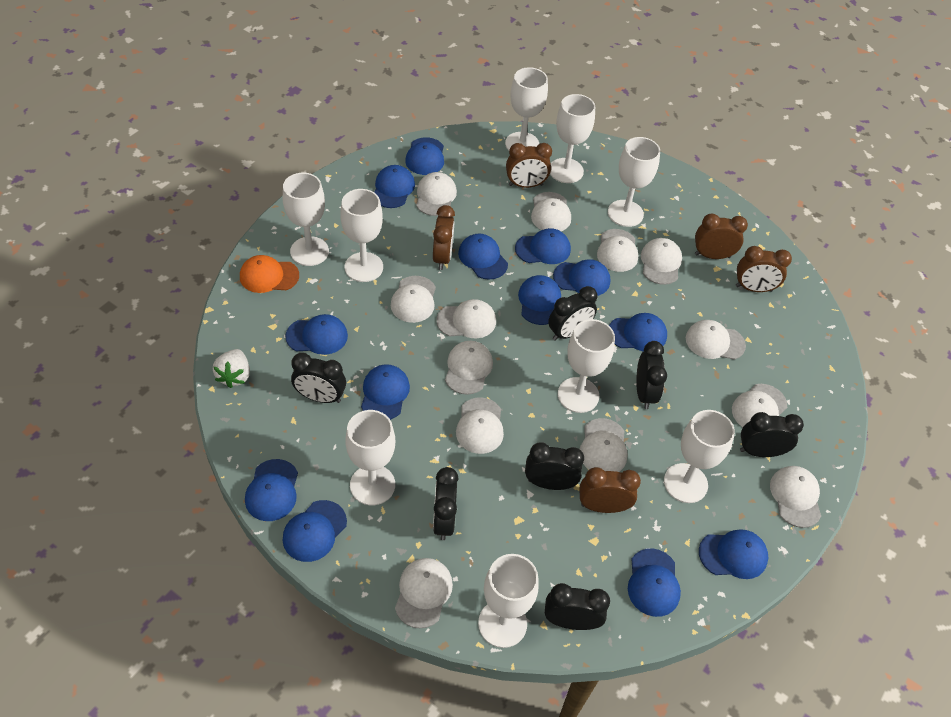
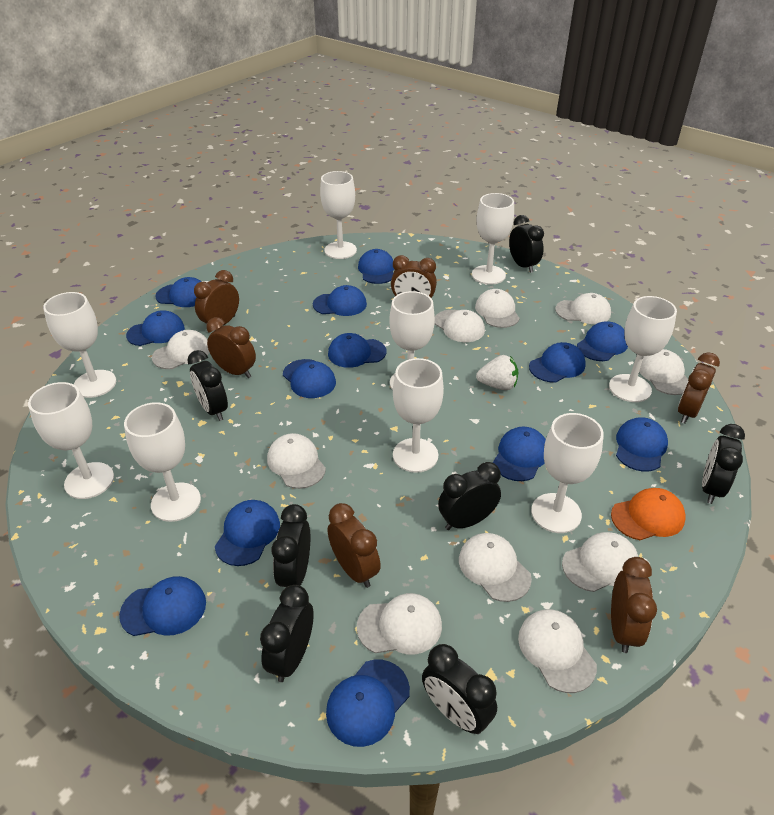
brown clock: 5 -> 6
white cap: 13 -> 10

